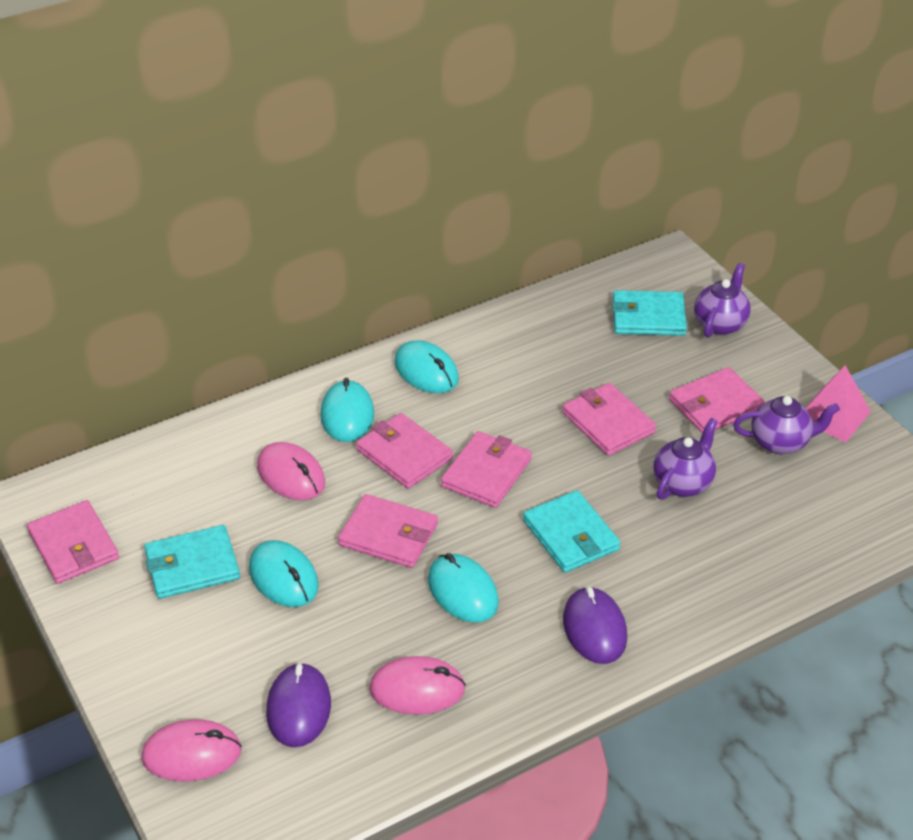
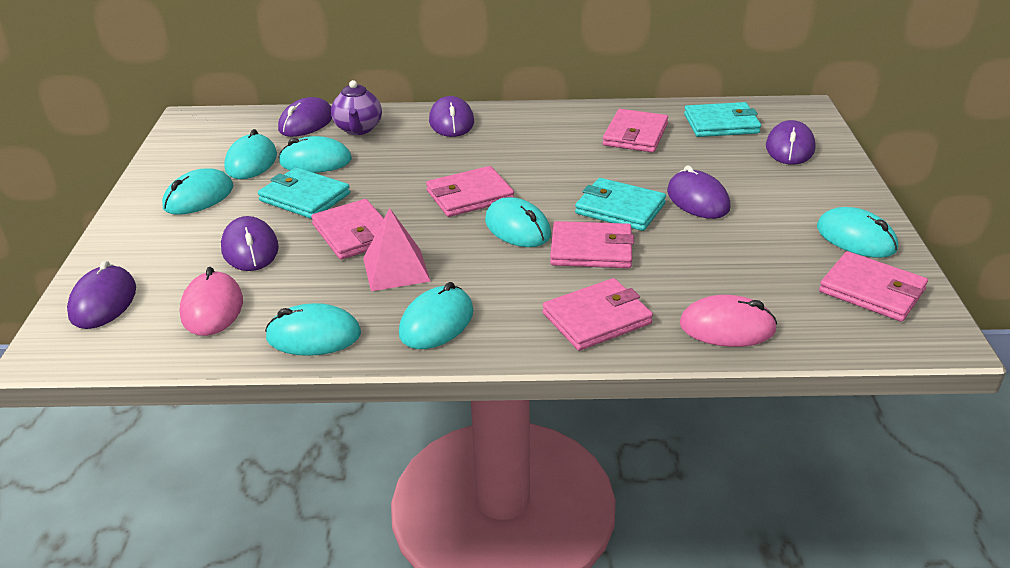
pink mouse: 3 -> 2
purple mouse: 2 -> 6
purple teapot: 3 -> 1
turquoise mouse: 4 -> 7

